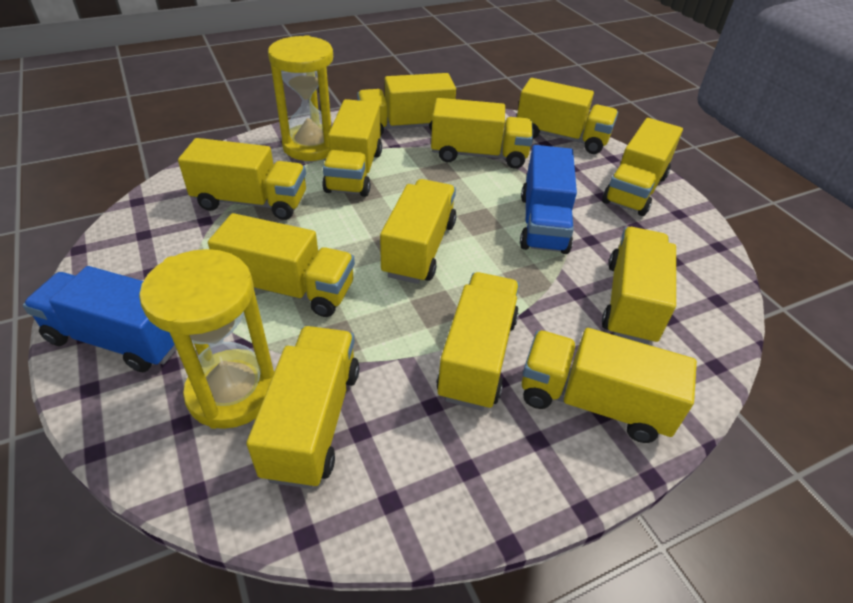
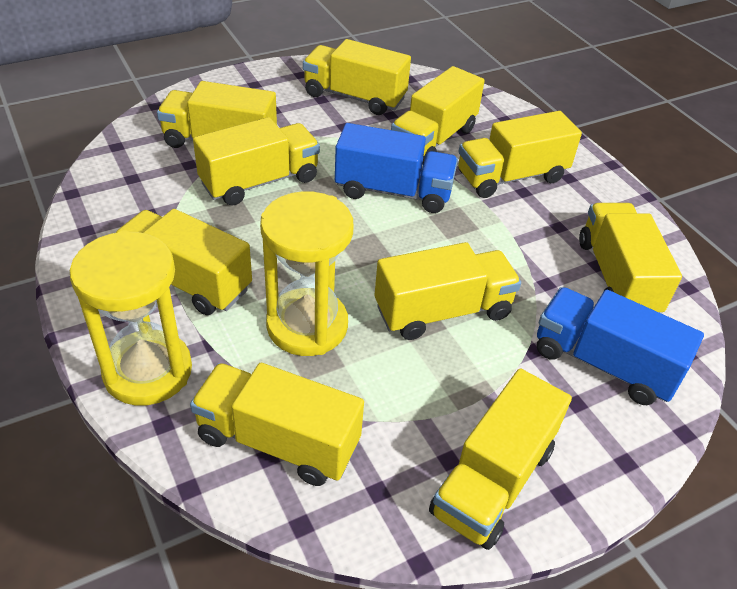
yellow truck: 12 -> 10

